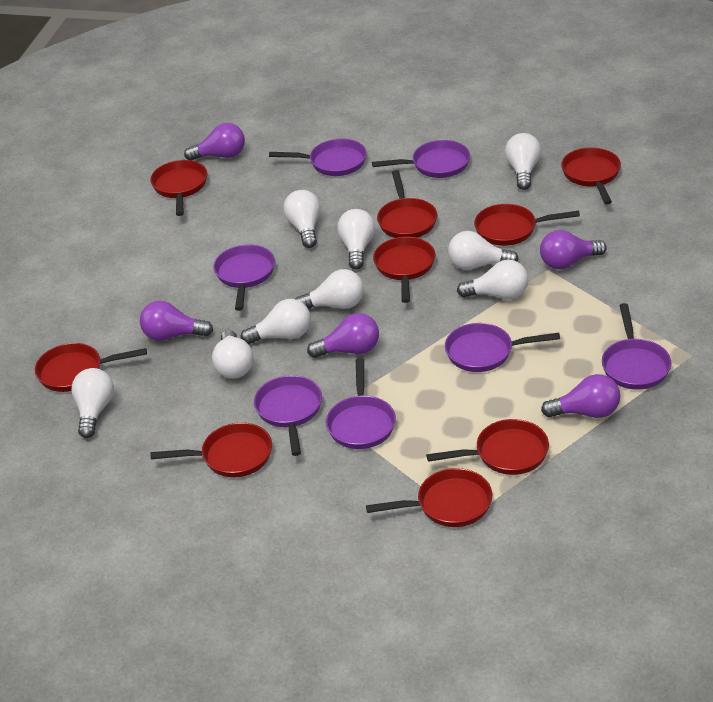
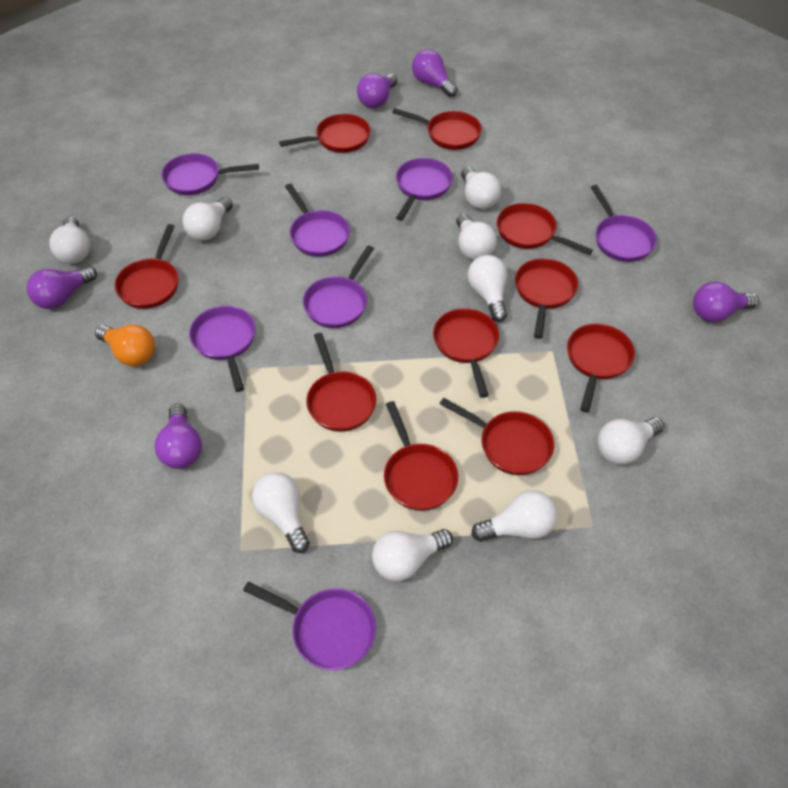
orange light bulb: 0 -> 1
red pan: 9 -> 10

